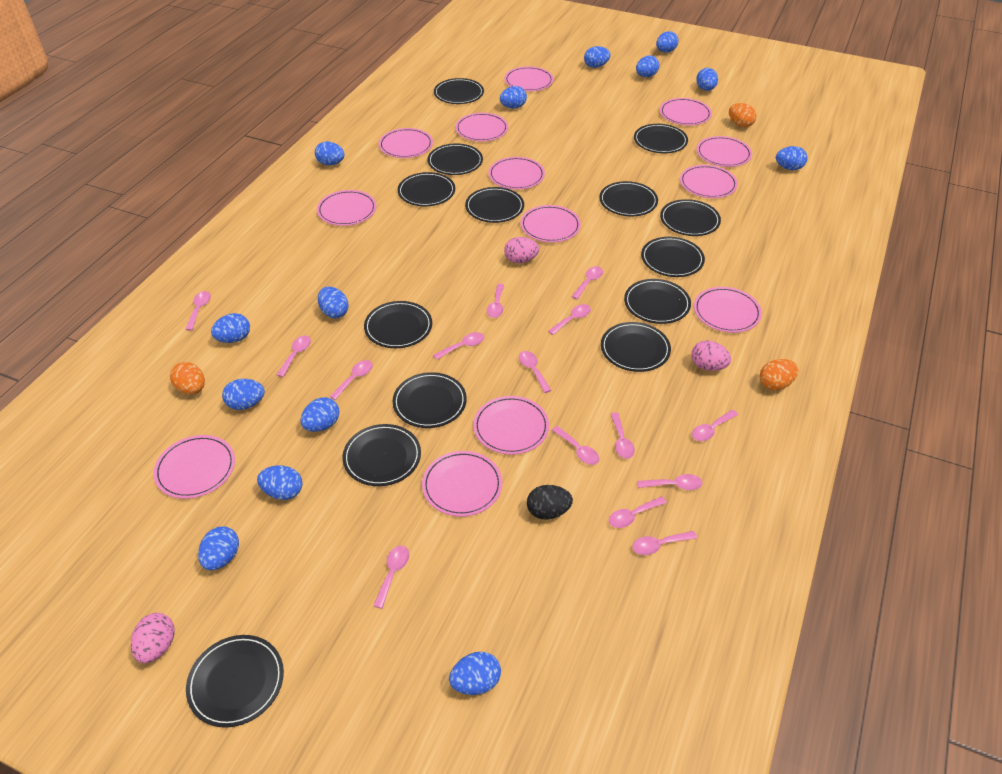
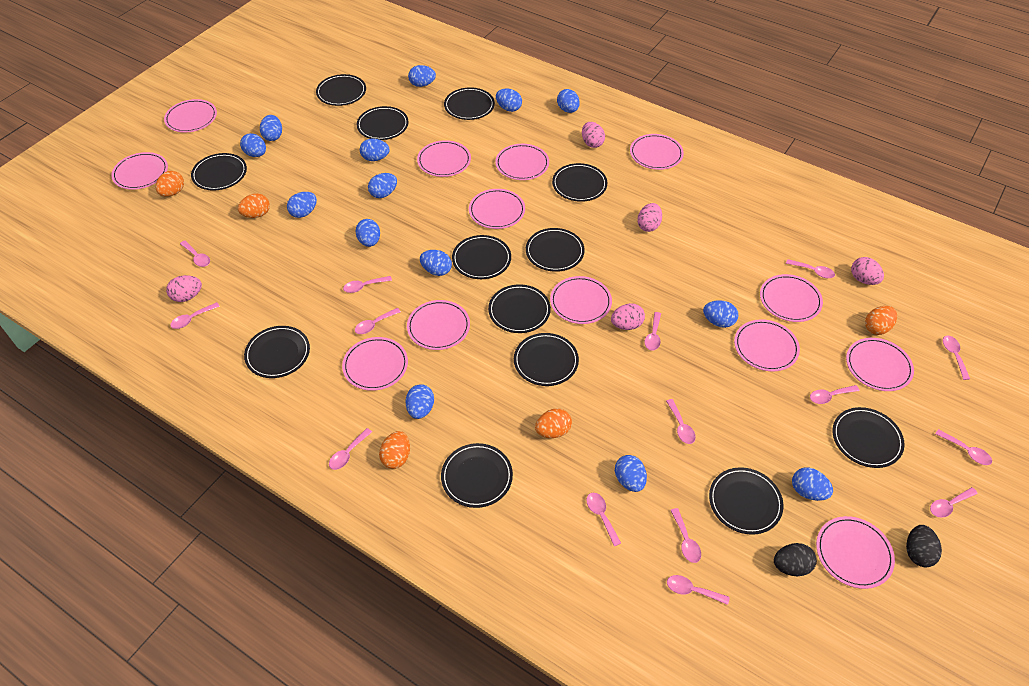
black egg: 1 -> 2
black plate: 14 -> 13
orange egg: 3 -> 5
pink egg: 3 -> 5

